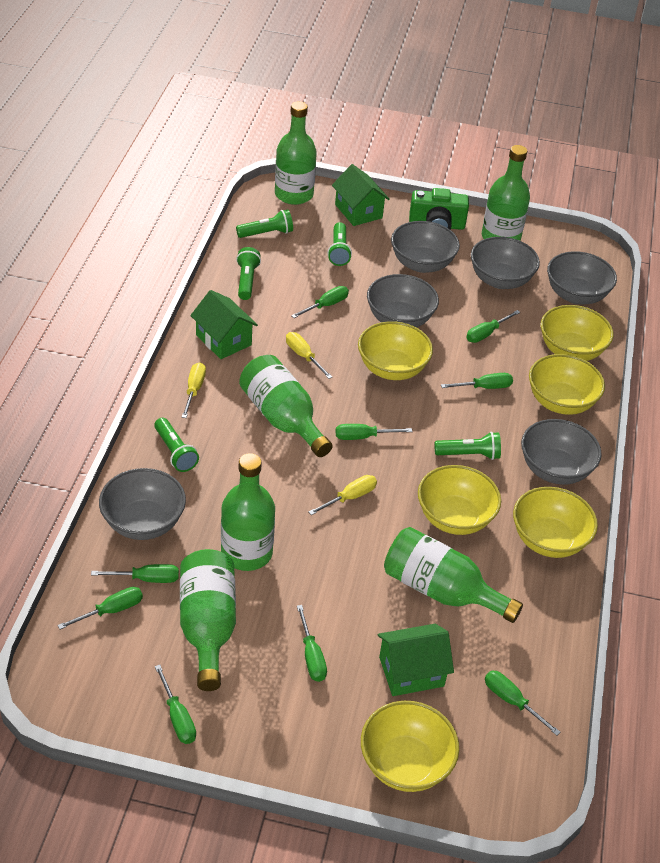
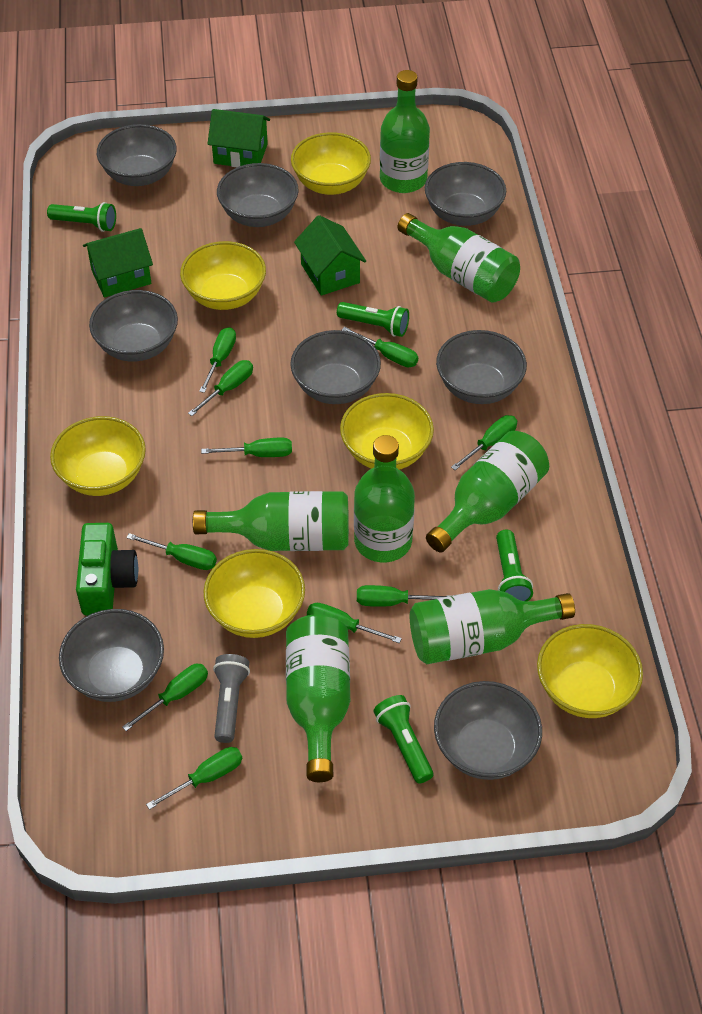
green bottle: 6 -> 7
green flashlight: 5 -> 4
green screwdriver: 9 -> 10
grey bowl: 6 -> 8
grey flashlight: 0 -> 1
yellow screwdriver: 3 -> 0

